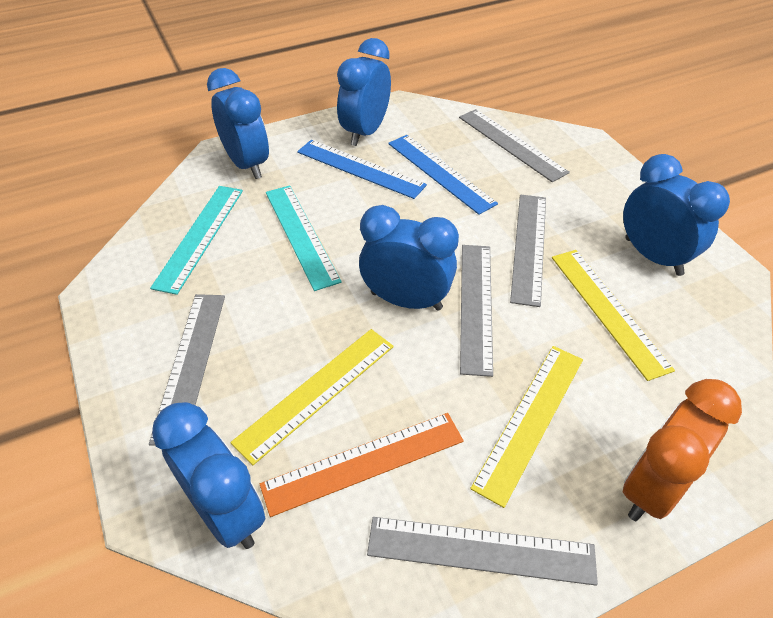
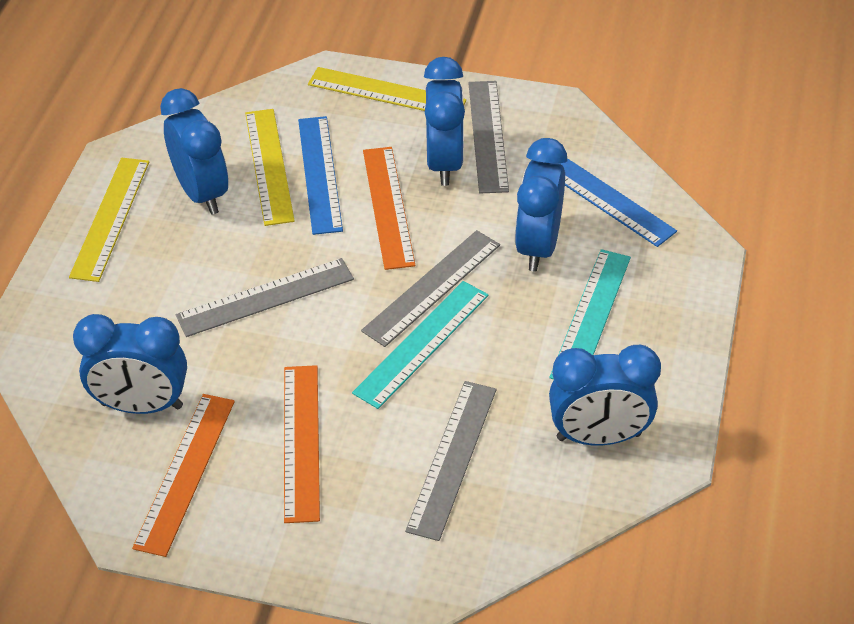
grey ruler: 5 -> 4
orange clock: 1 -> 0
orange ruler: 1 -> 3

